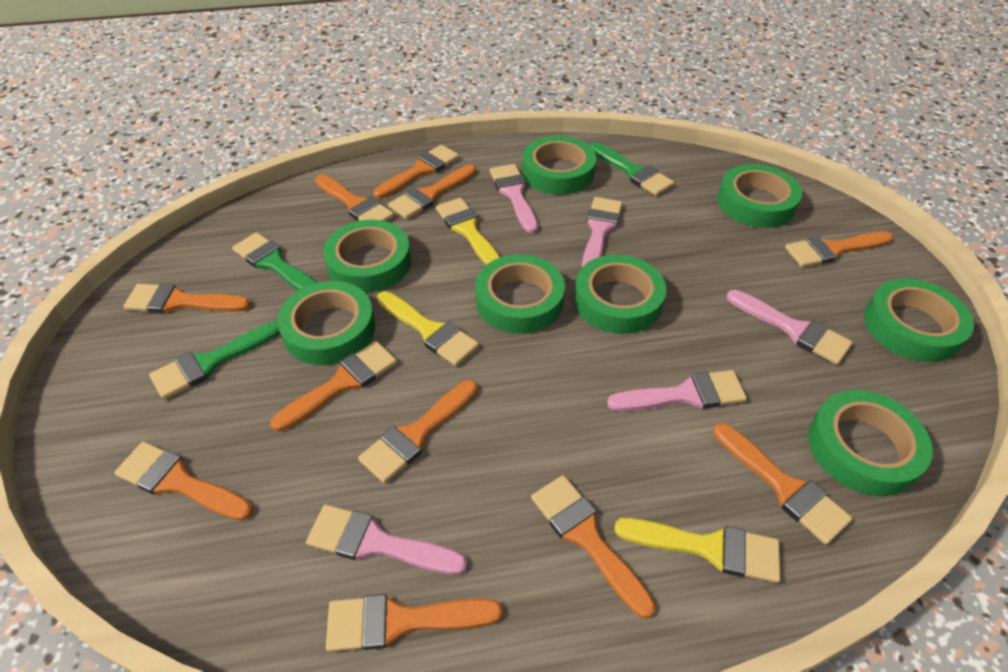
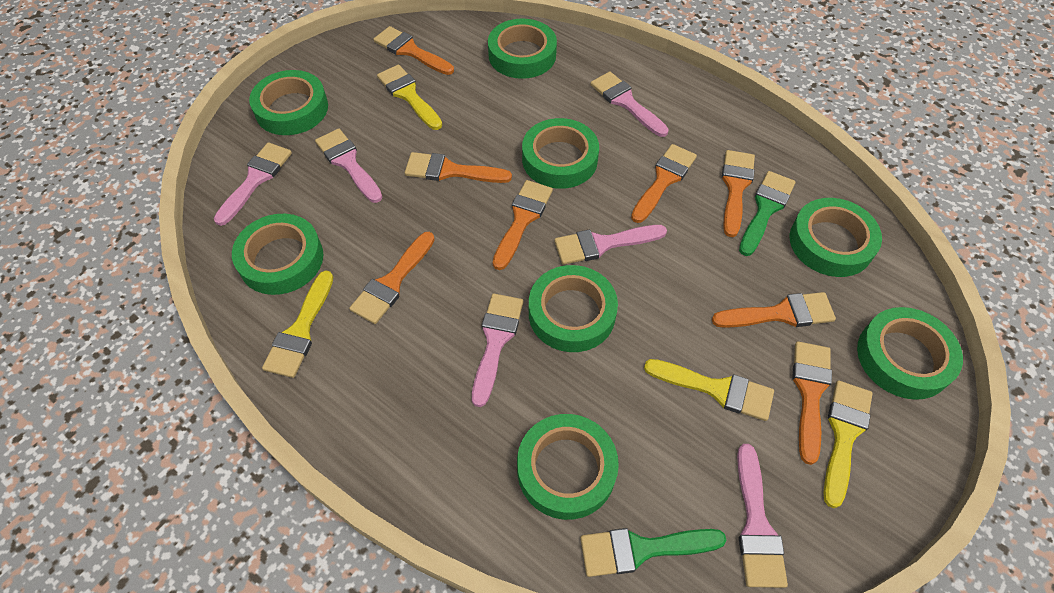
green brush: 3 -> 2
orange brush: 11 -> 8
pink brush: 5 -> 6
yellow brush: 3 -> 4

